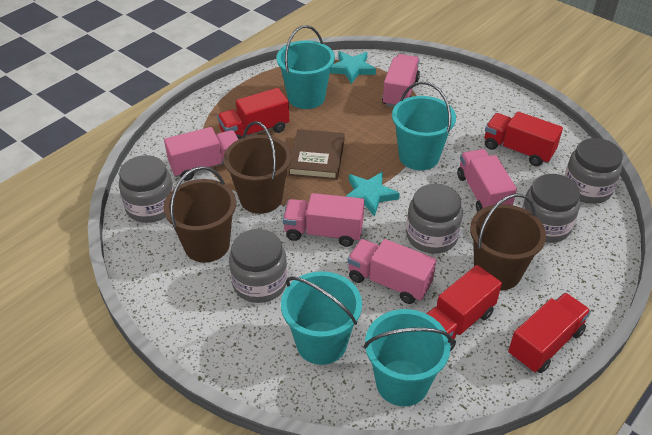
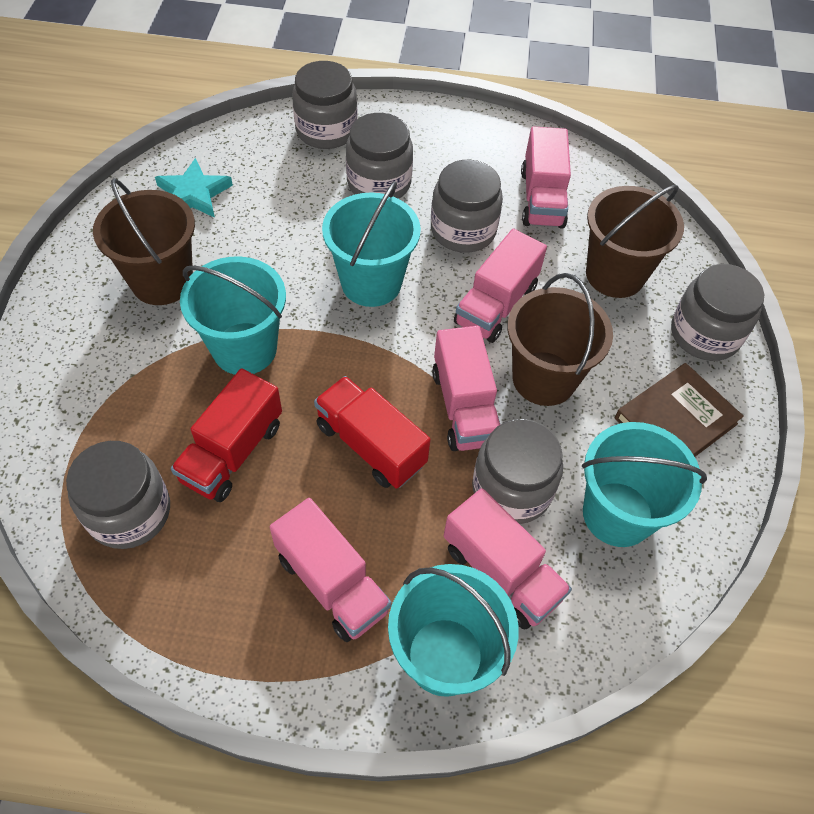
grey jar: 5 -> 6
red truck: 4 -> 2
turquoise star: 2 -> 1

